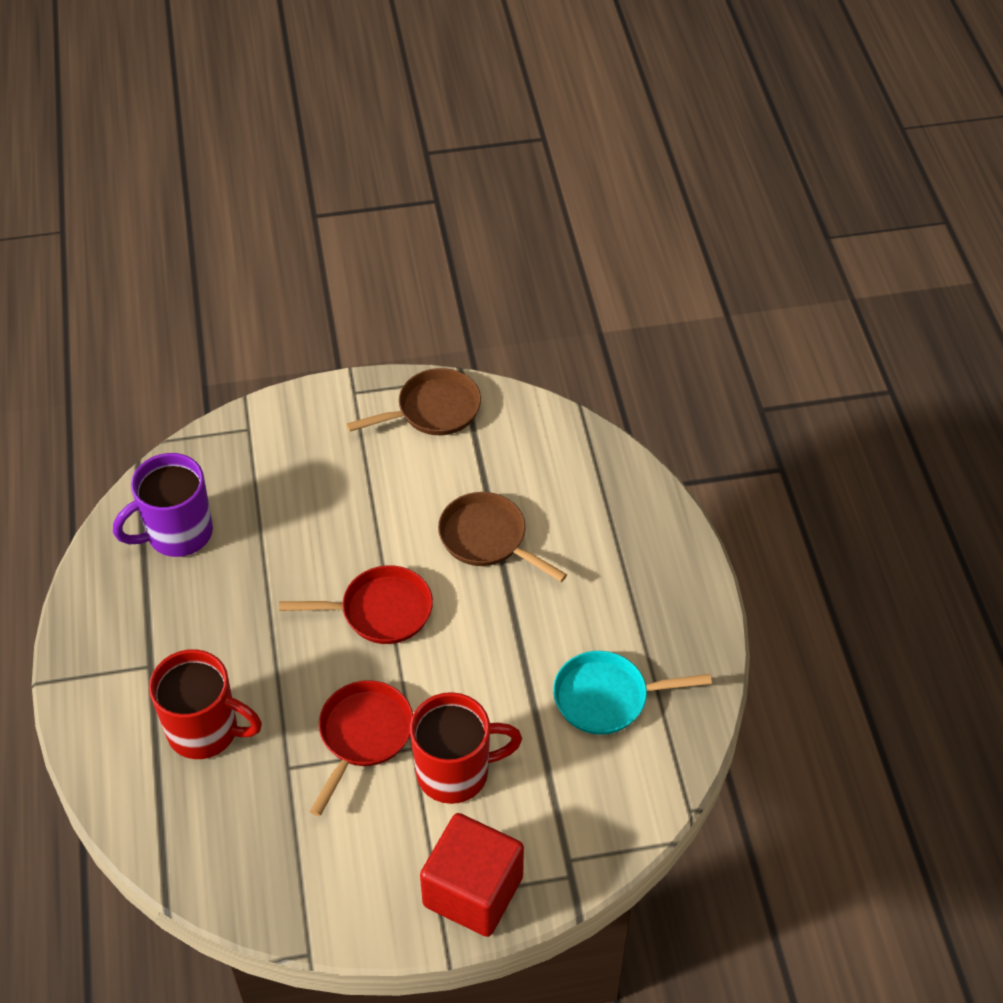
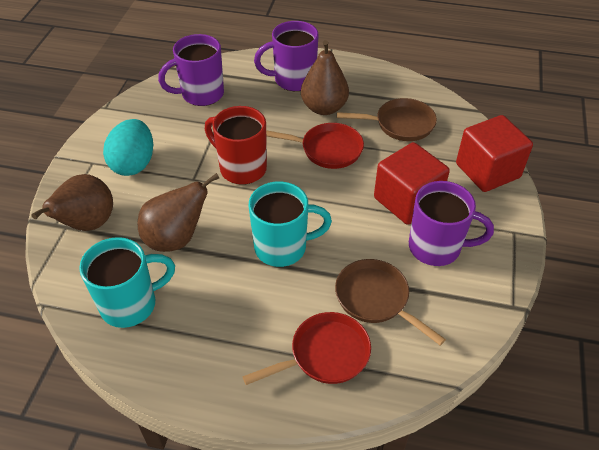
brown pear: 0 -> 3
purple mug: 1 -> 3
red cube: 1 -> 2
red mug: 2 -> 1
turquoise egg: 0 -> 1
turquoise mug: 0 -> 2
turquoise pan: 1 -> 0

